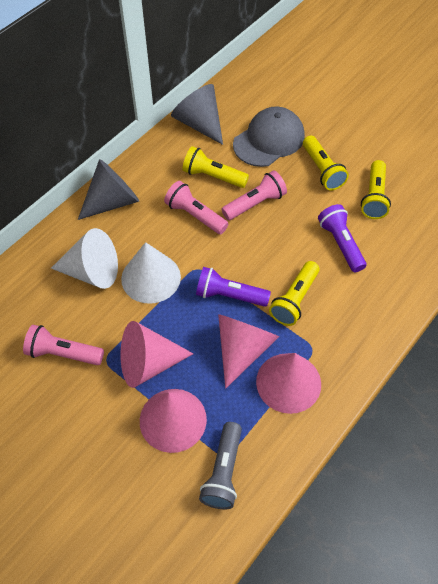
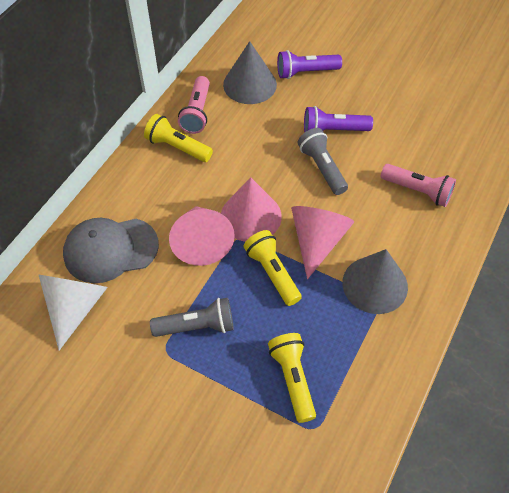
grey flashlight: 1 -> 2
pink cone: 4 -> 3
pink flashlight: 3 -> 2
white cone: 2 -> 1
yellow flashlight: 4 -> 3

